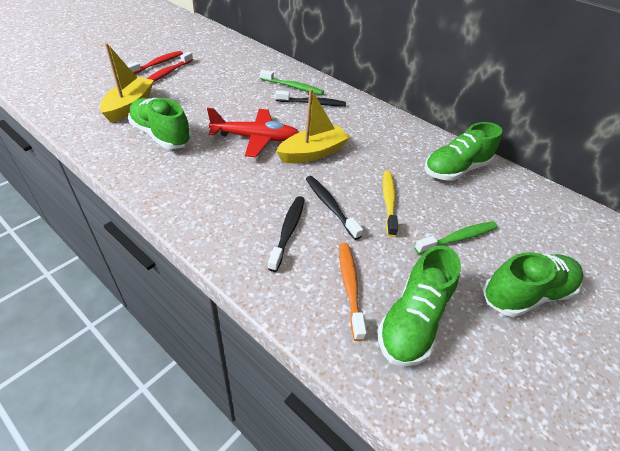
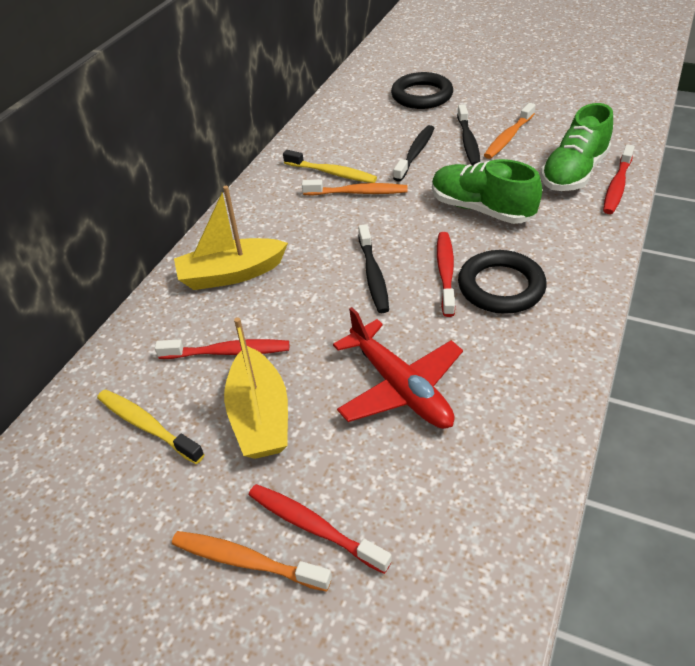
black ring: 0 -> 2
green shoe: 4 -> 2
green toothbrush: 2 -> 0
orange toothbrush: 1 -> 3
red toothbrush: 2 -> 4
yellow toothbrush: 1 -> 2

